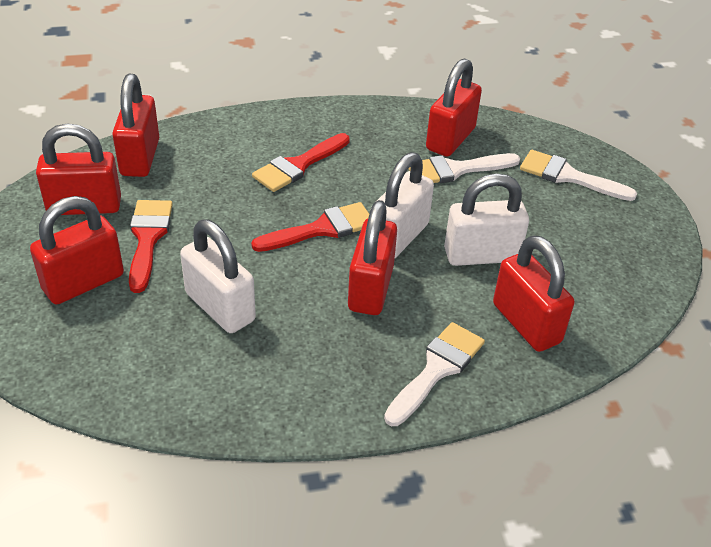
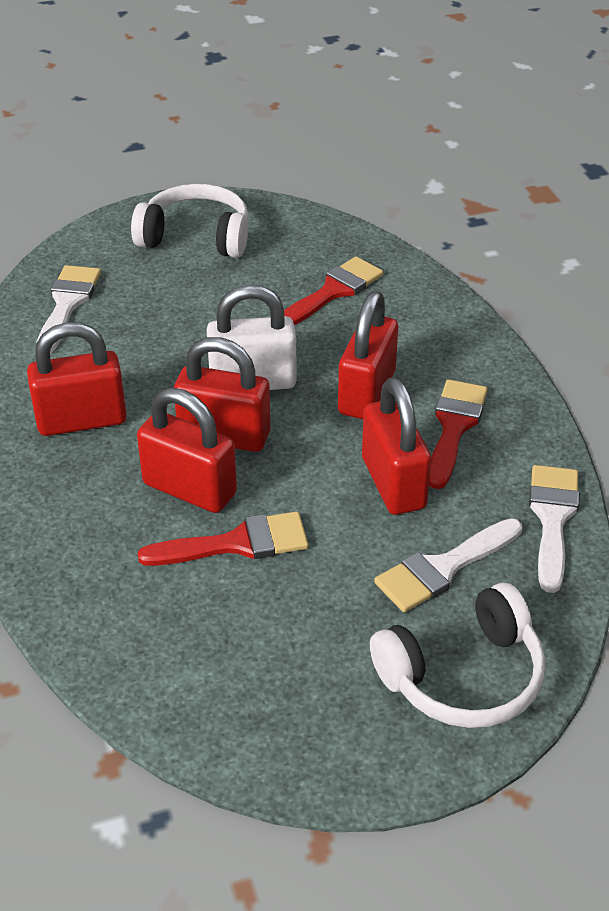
red padlock: 6 -> 5
white headphones: 0 -> 2
white padlock: 3 -> 1

